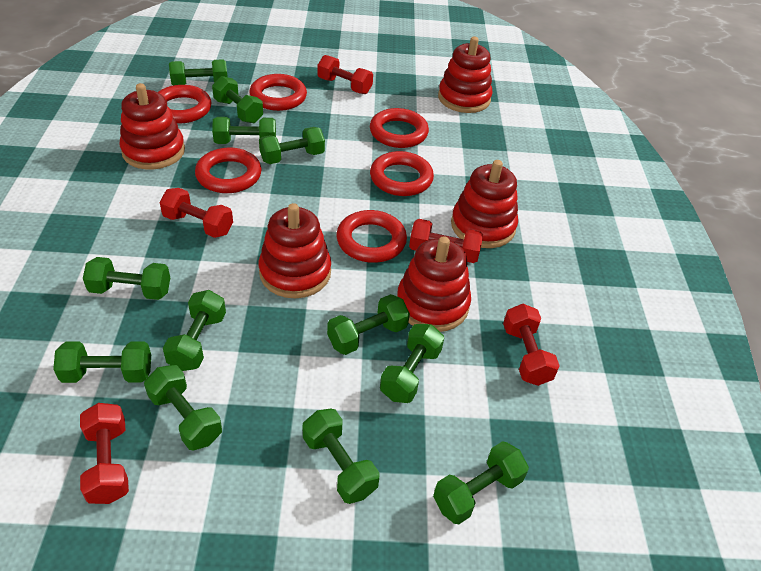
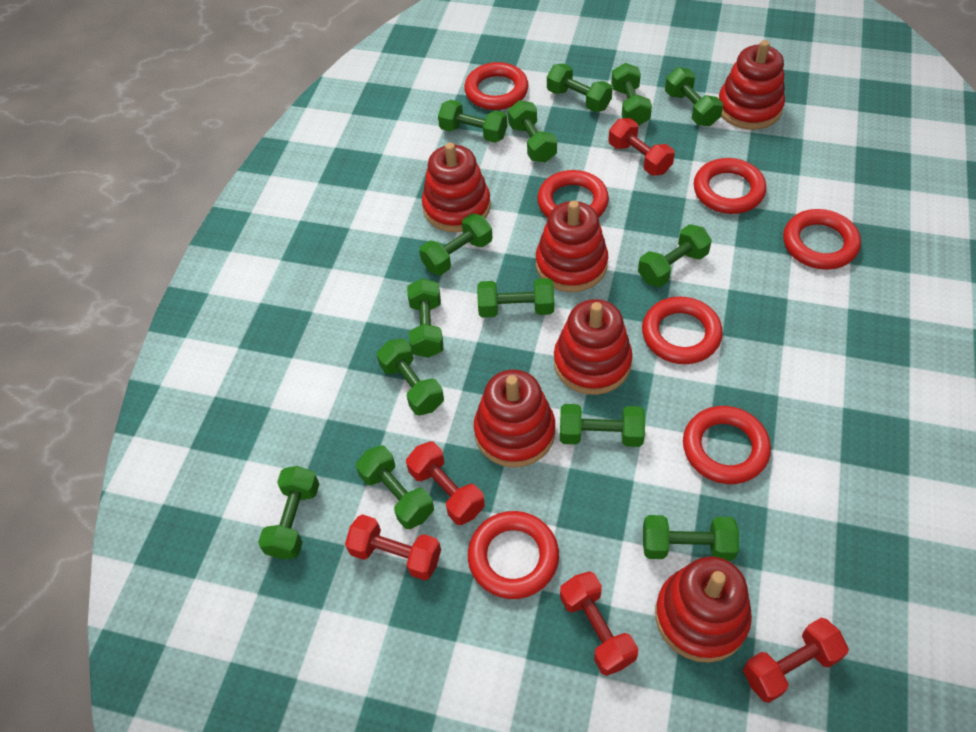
green dumbbell: 12 -> 14
red ring: 6 -> 7
red stacking toy: 5 -> 6

